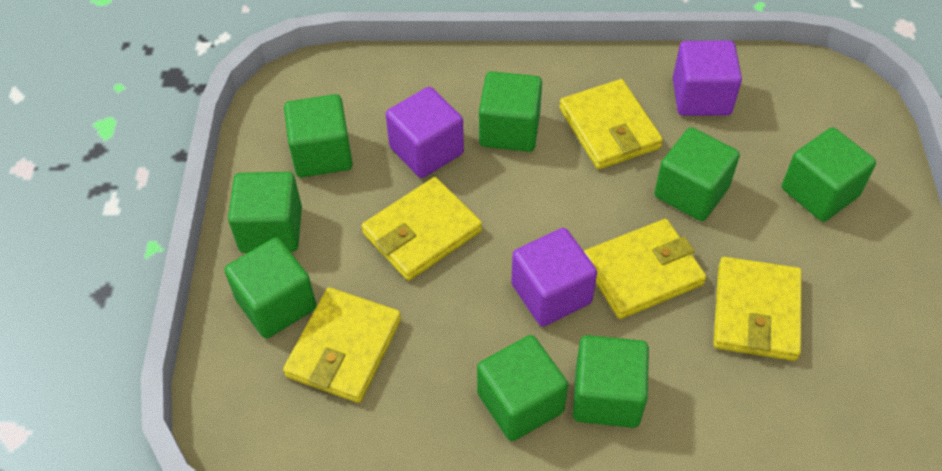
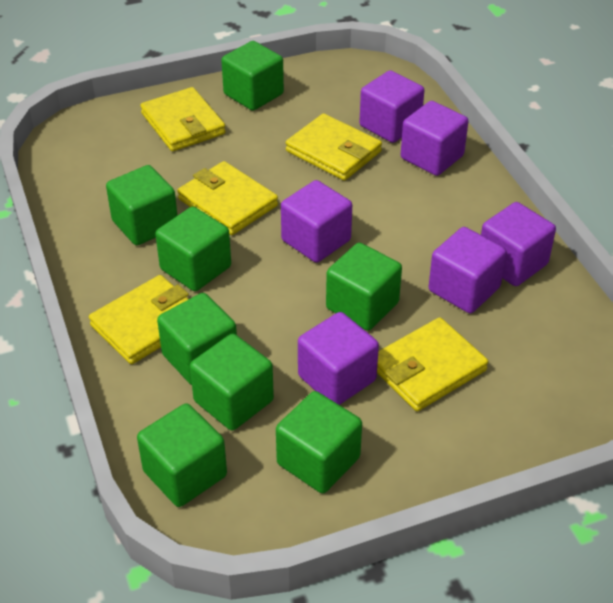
purple cube: 3 -> 6

